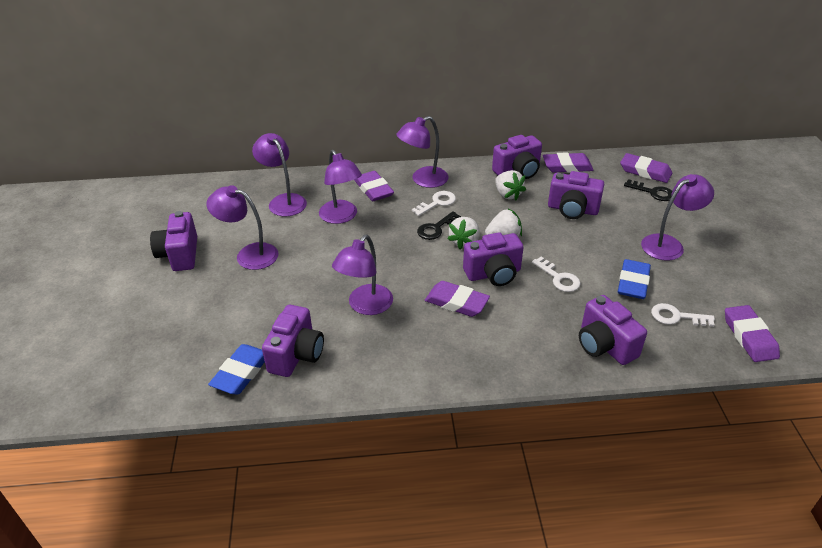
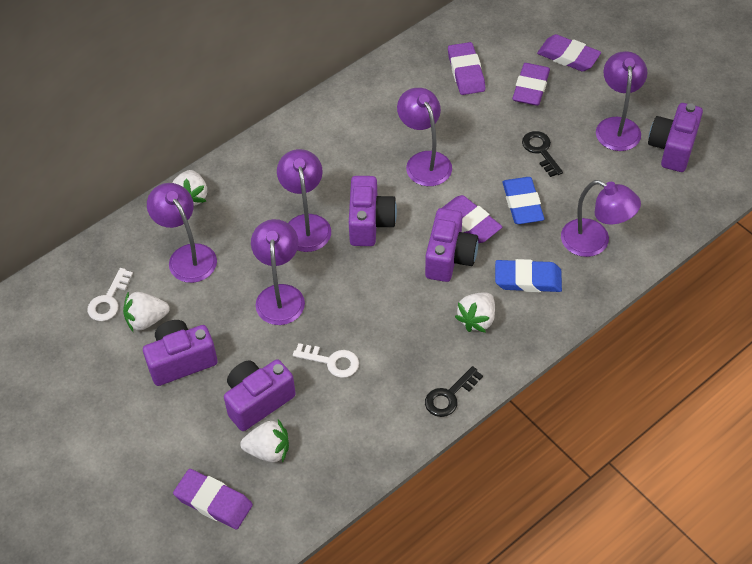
purple camera: 6 -> 5
white key: 3 -> 2
white strawberry: 3 -> 4

